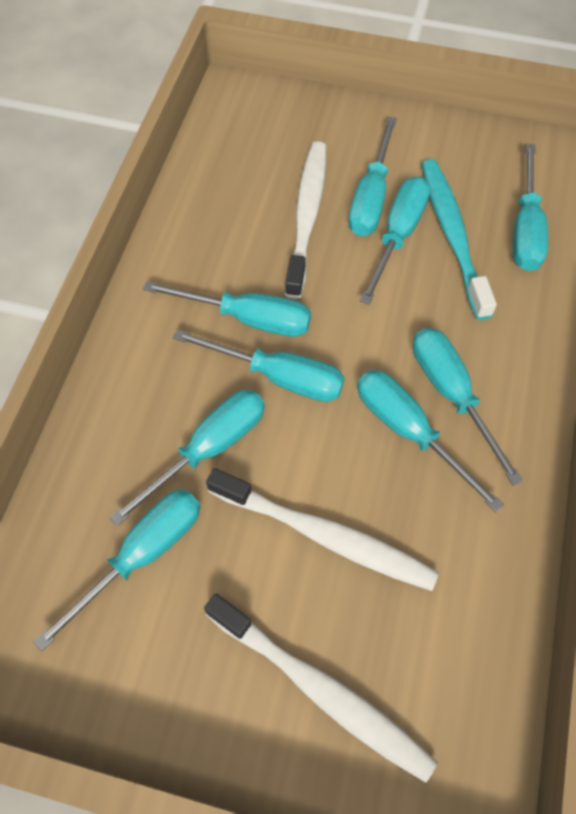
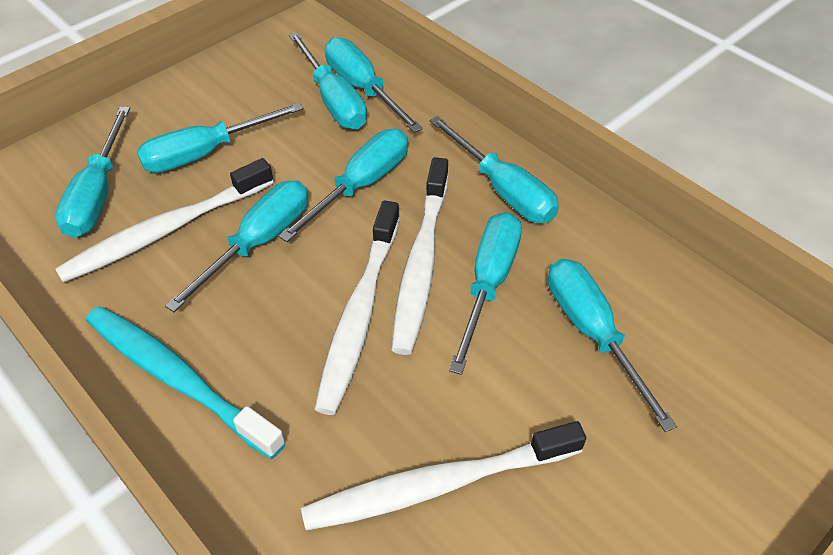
white toothbrush: 3 -> 4

